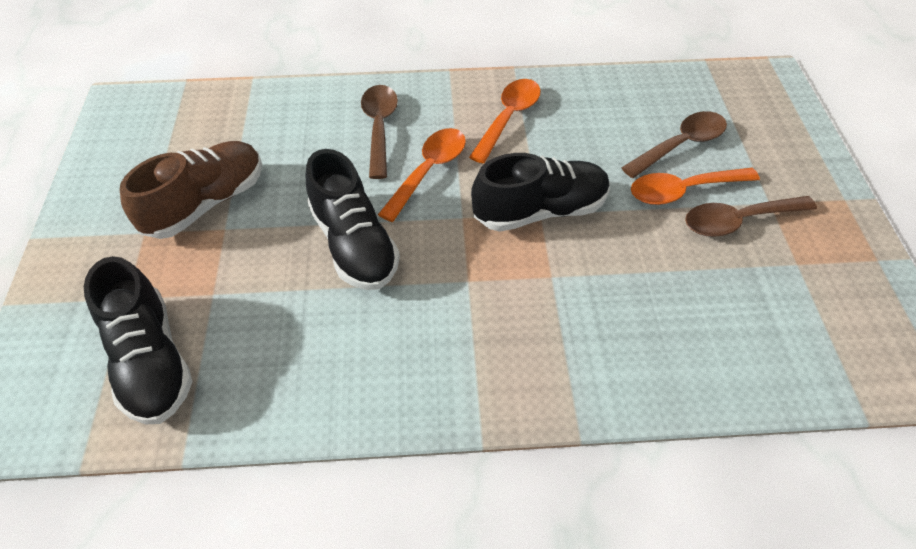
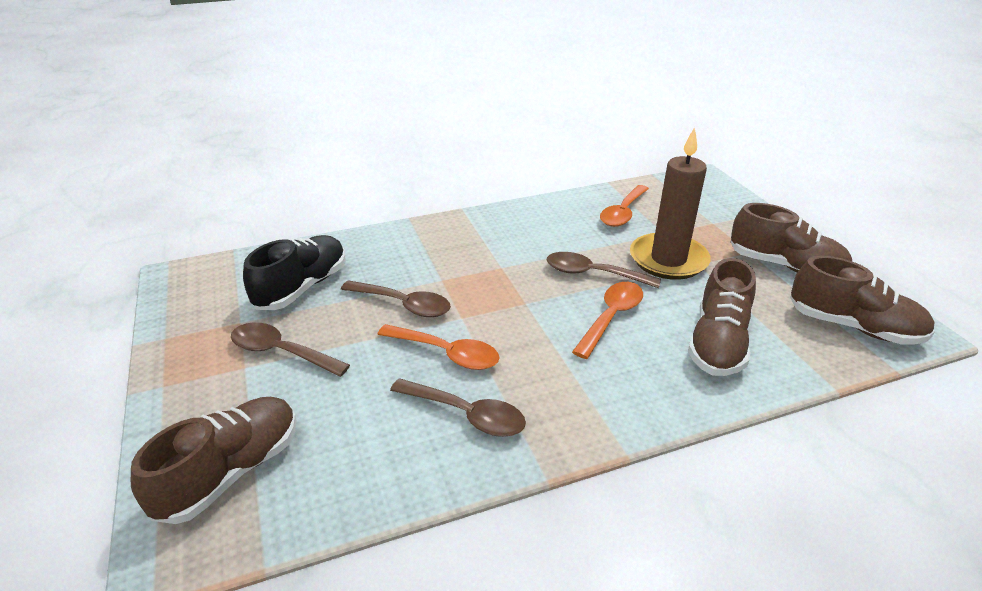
black shoe: 3 -> 1
brown candle: 0 -> 1
brown shoe: 1 -> 4
brown spoon: 3 -> 4

